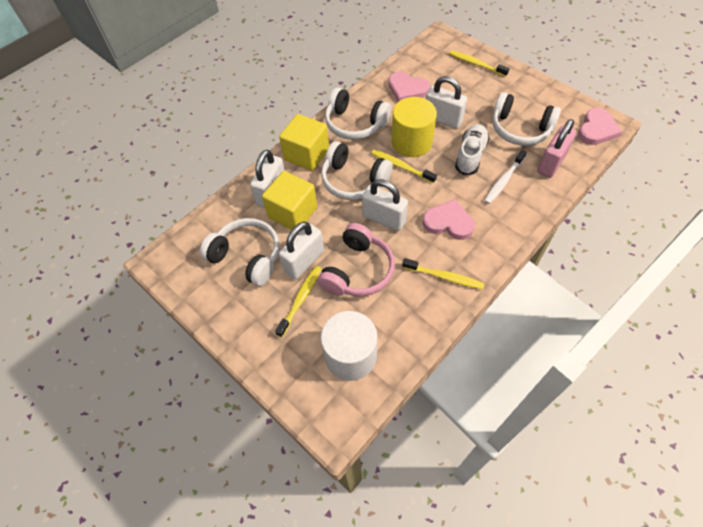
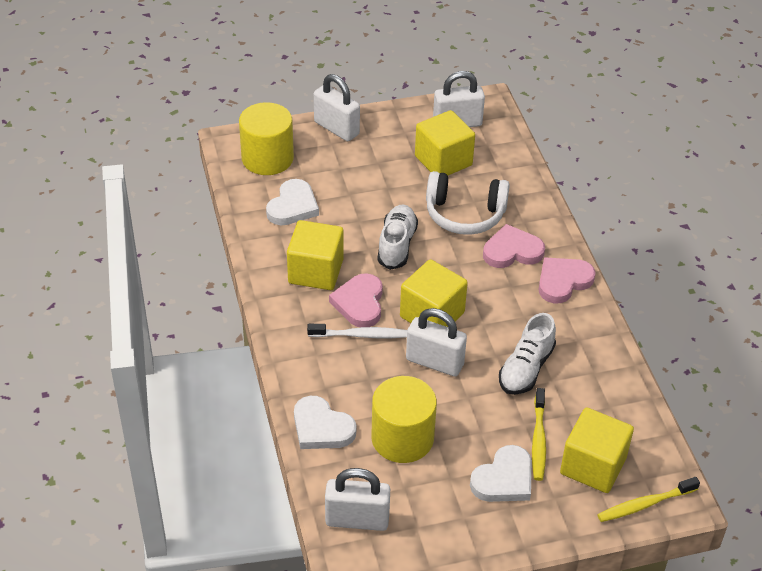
pink headphones: 1 -> 0
pink padlock: 1 -> 0
white cylinder: 1 -> 0
white headphones: 4 -> 1
white heart: 0 -> 3
white shoe: 1 -> 2
yellow cube: 2 -> 4
yellow cylinder: 1 -> 2
yellow toothbrush: 4 -> 2

